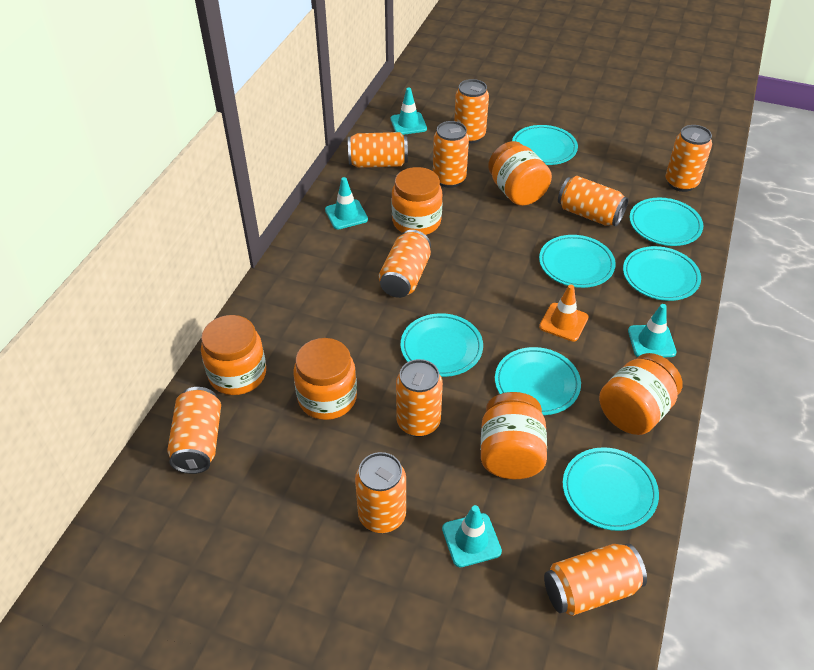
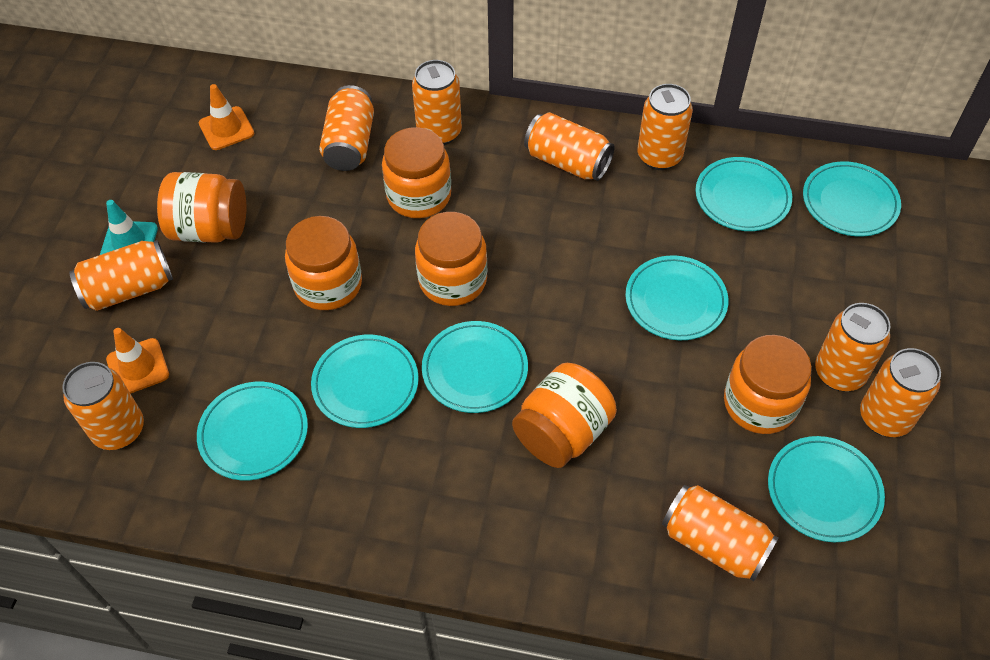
orange can: 10 -> 9
orange traffic cone: 1 -> 2
turquoise traffic cone: 4 -> 1

